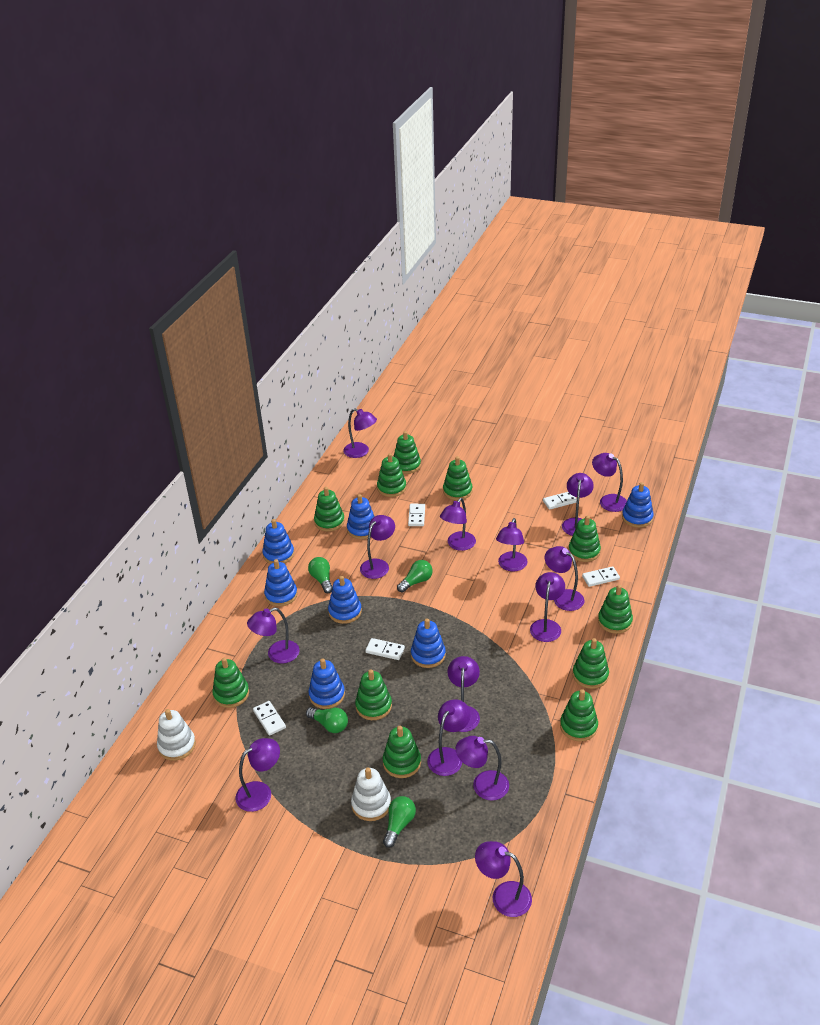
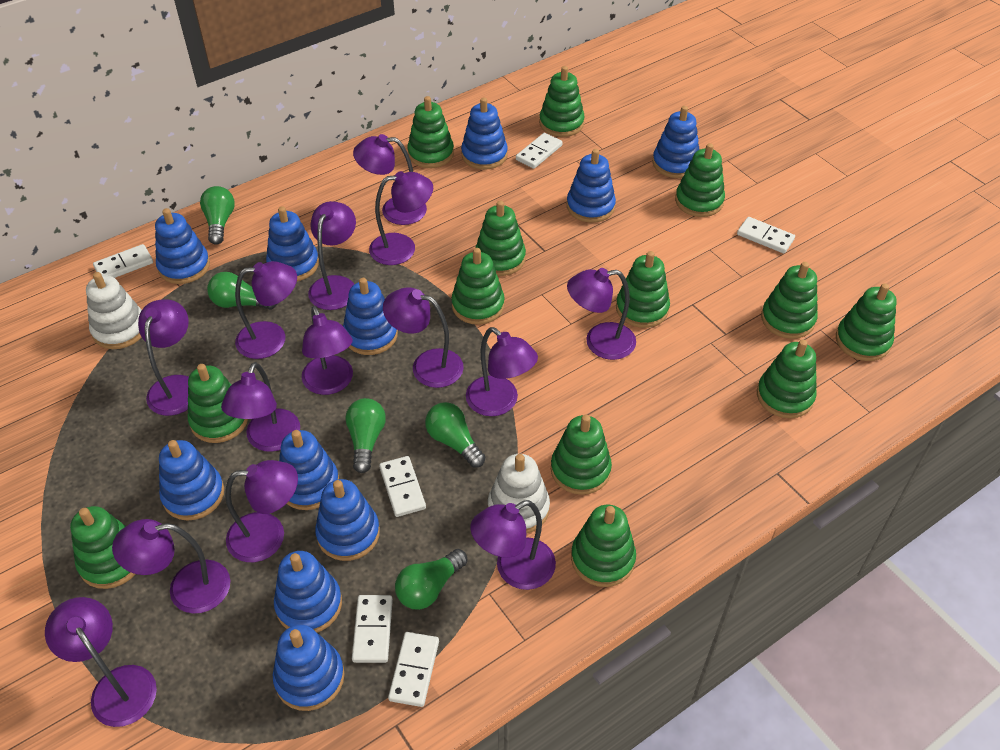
blue stacking toy: 7 -> 11
green light bulb: 4 -> 5
green stacking toy: 11 -> 13
white domino: 5 -> 6

